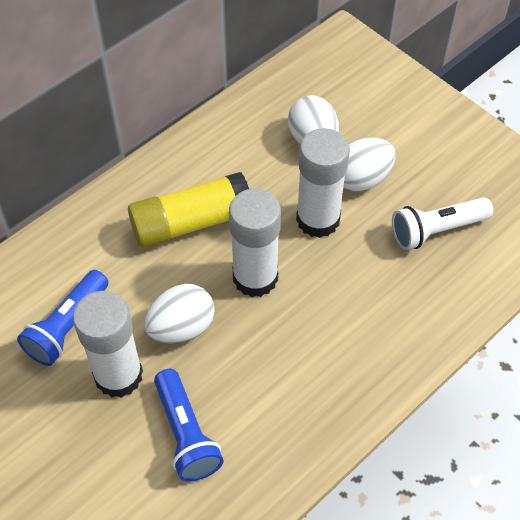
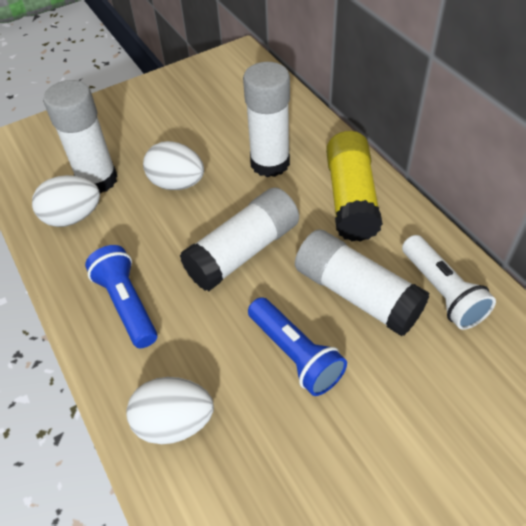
white glue stick: 3 -> 4

